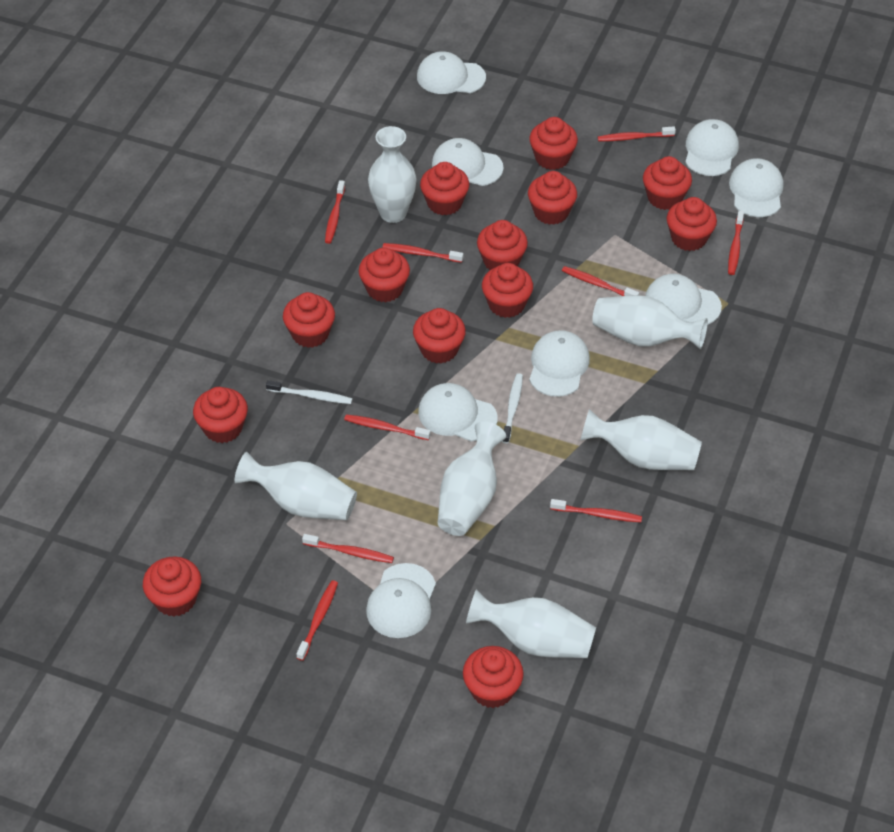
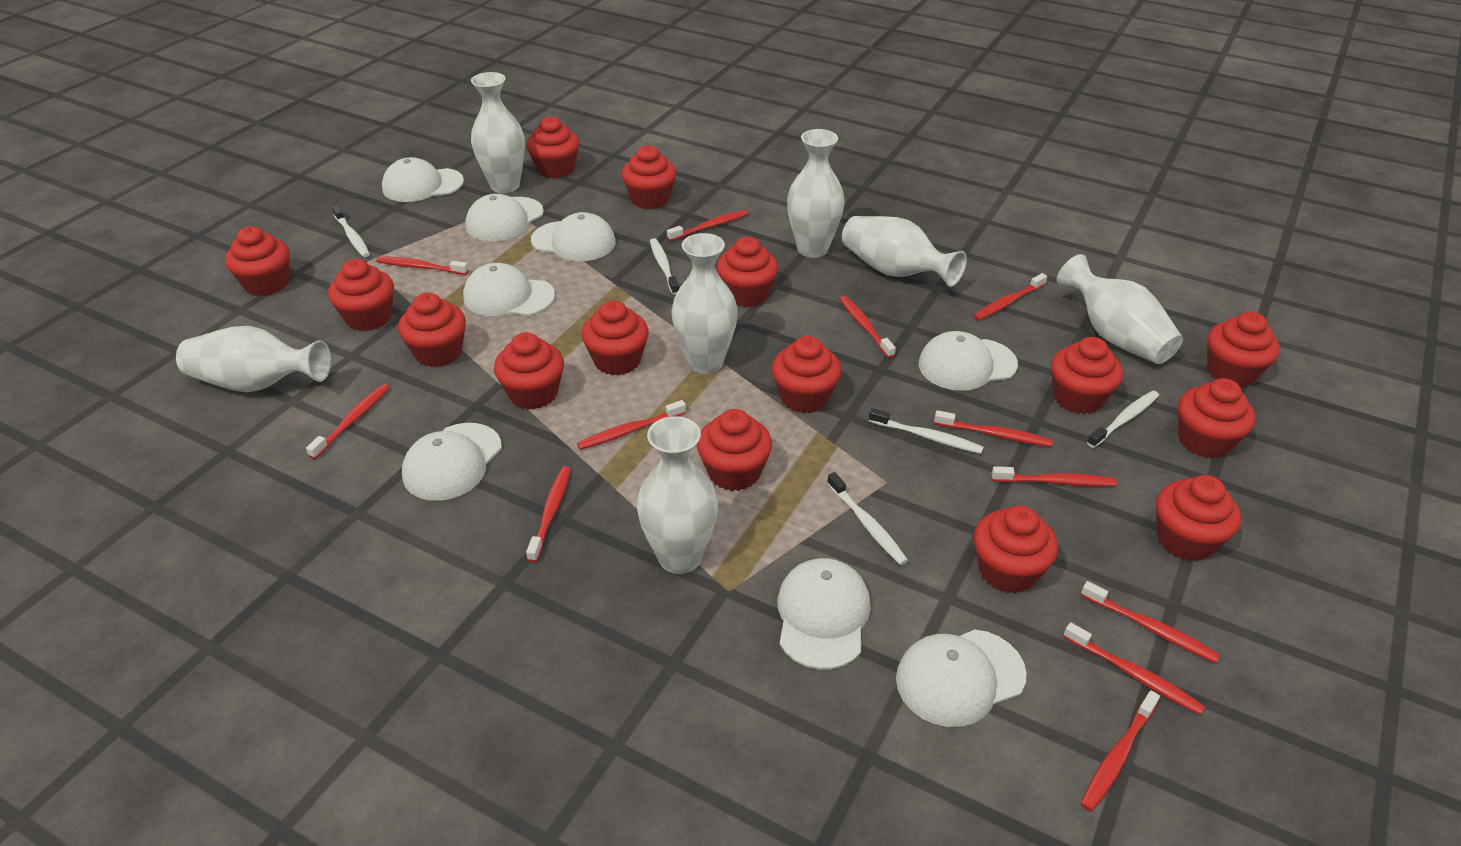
red cupcake: 13 -> 15
red toothbrush: 9 -> 12
white toothbrush: 2 -> 5
white vase: 6 -> 7

